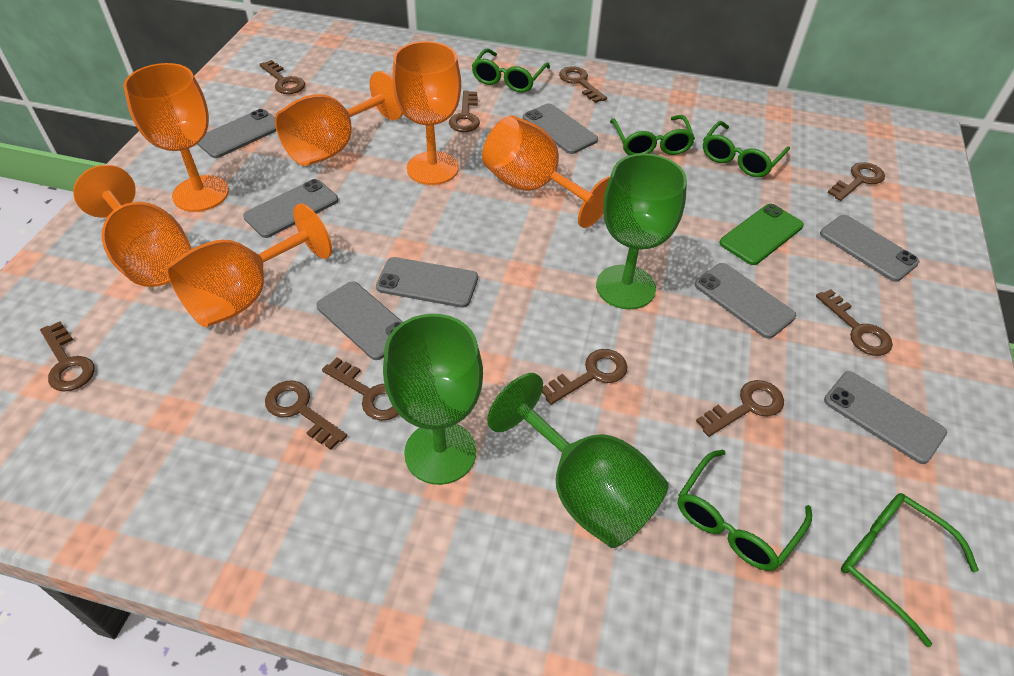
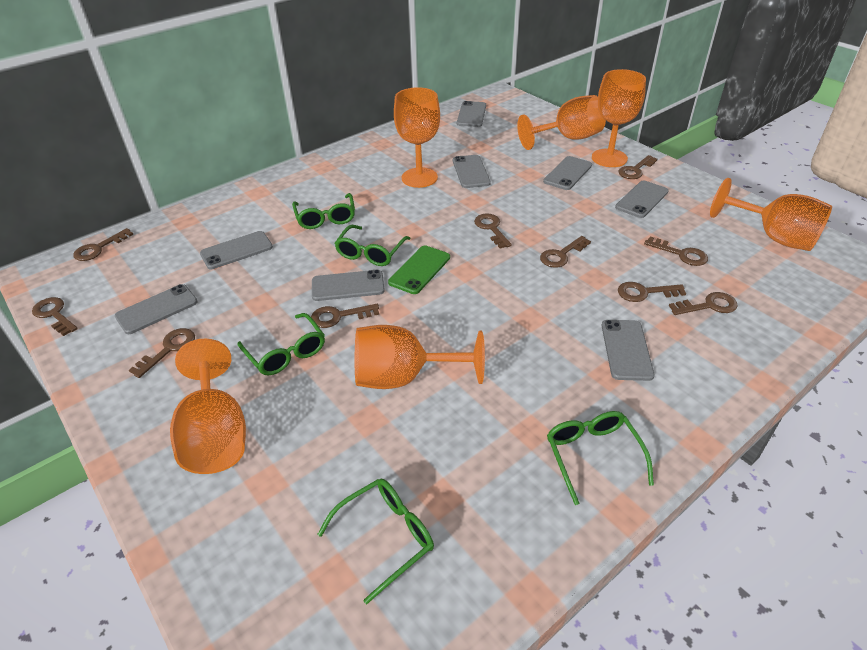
green goblet: 3 -> 0

